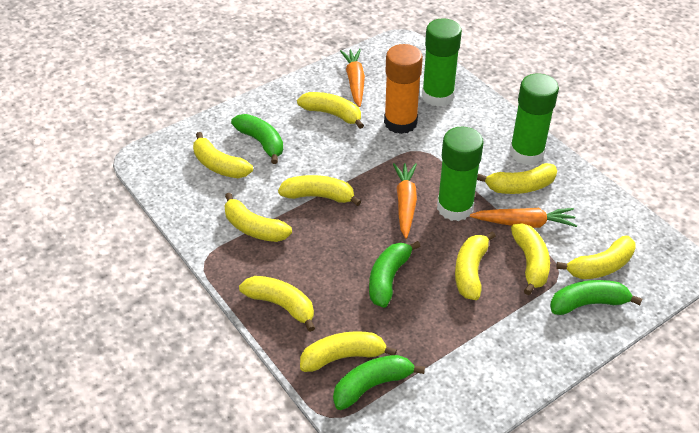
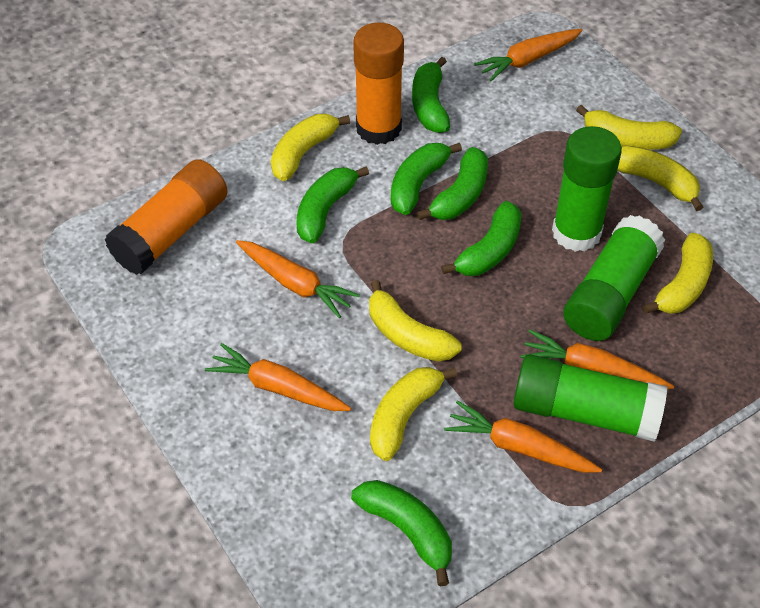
green banana: 4 -> 6
orange carrot: 3 -> 5
orange glue stick: 1 -> 2
yellow banana: 10 -> 6

